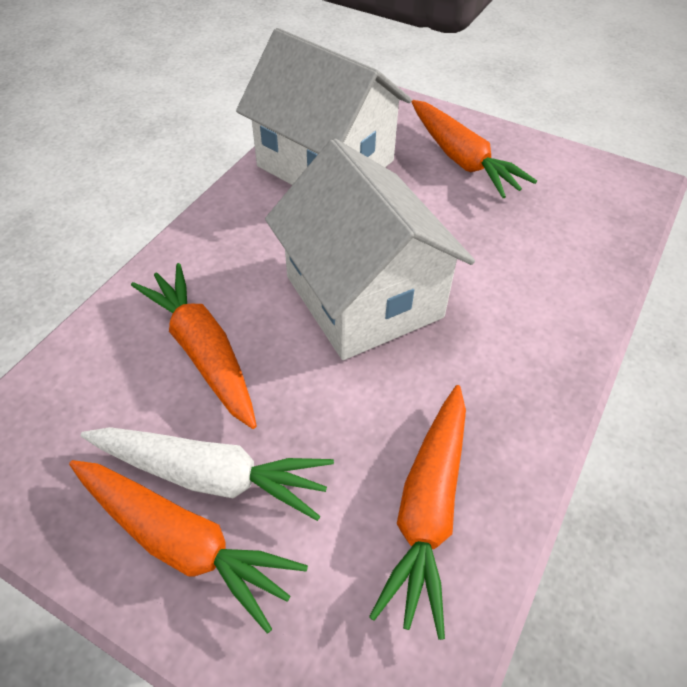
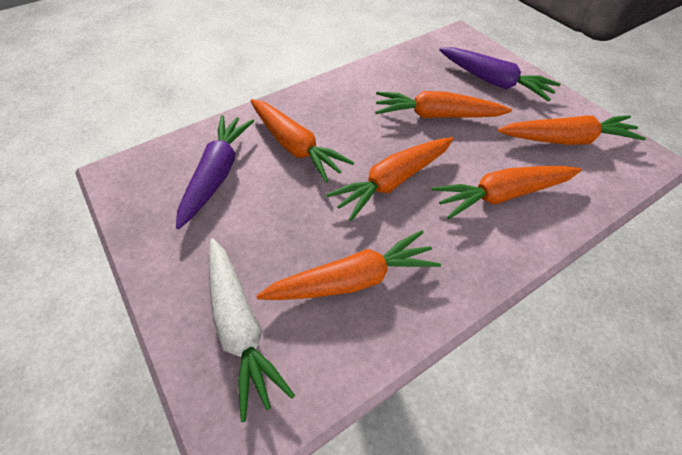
orange carrot: 4 -> 6
purple carrot: 0 -> 2
white house: 2 -> 0

